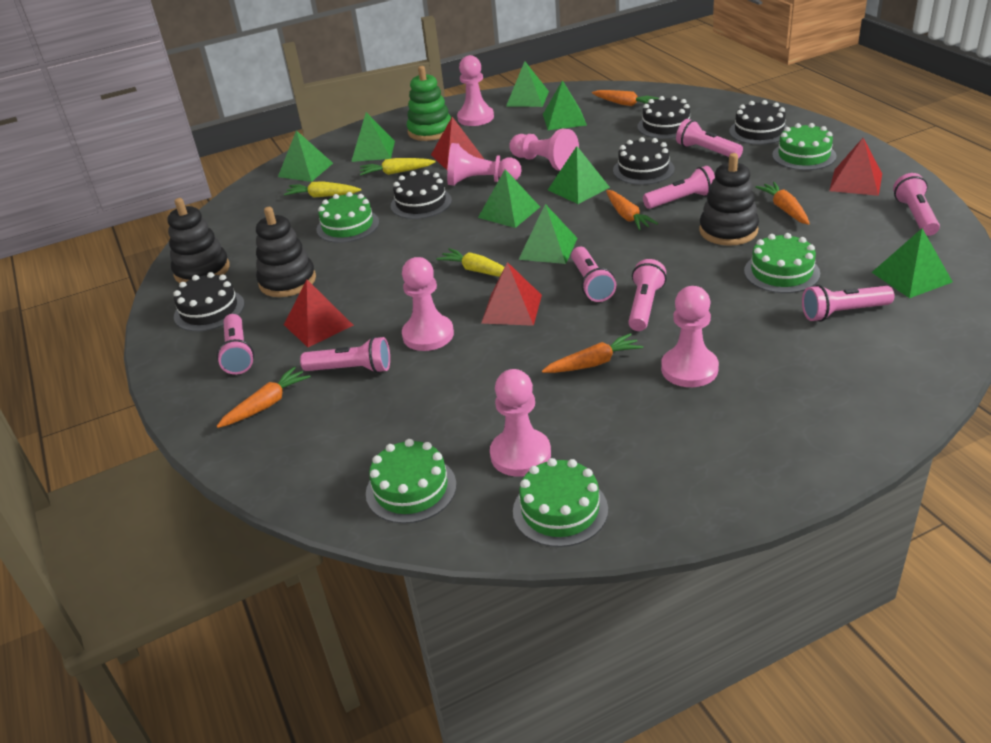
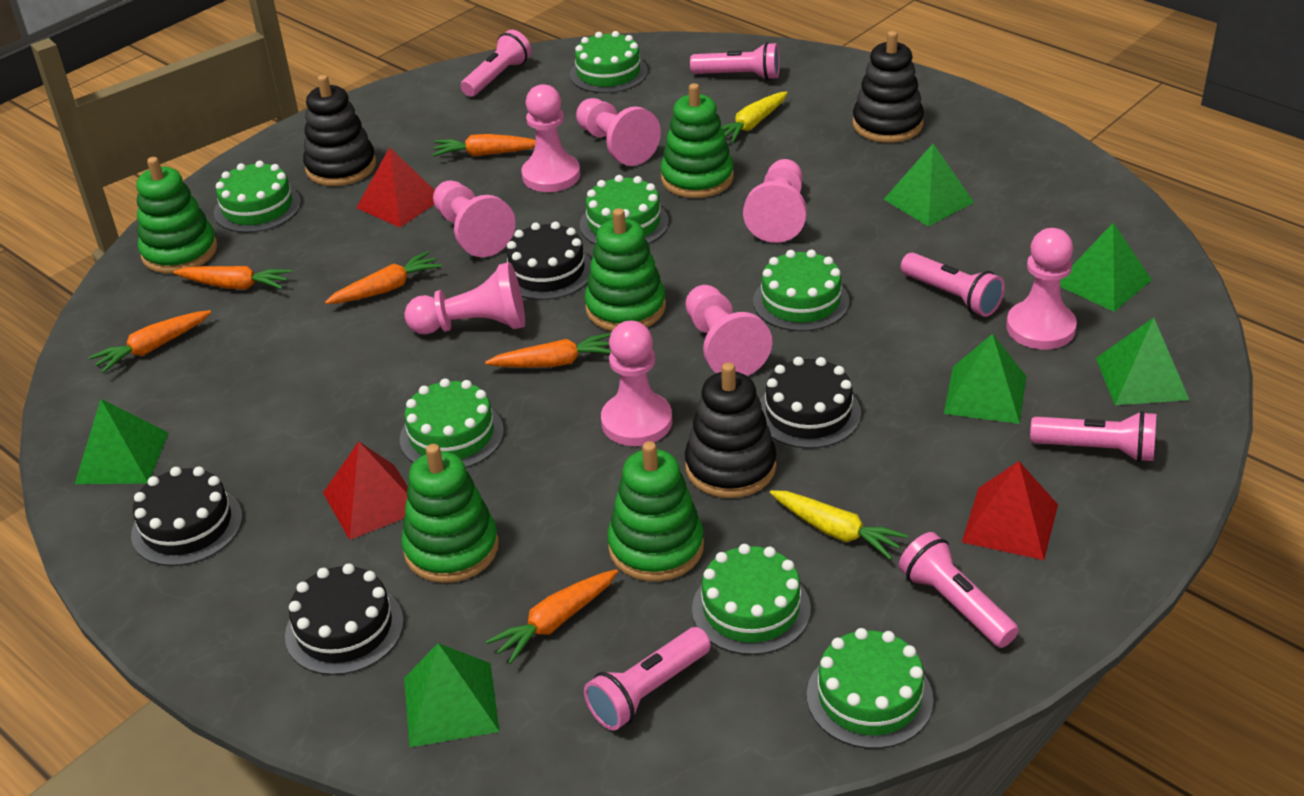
black cake: 5 -> 4
green cake: 5 -> 7
green pyramid: 8 -> 6
green stacking toy: 1 -> 5
orange carrot: 5 -> 6
pink flashlight: 8 -> 6
pink pawn: 6 -> 8
red pyramid: 4 -> 3
yellow carrot: 3 -> 2

